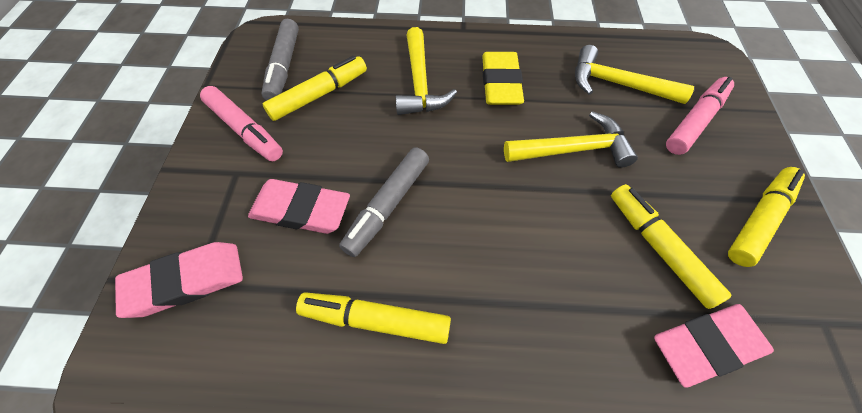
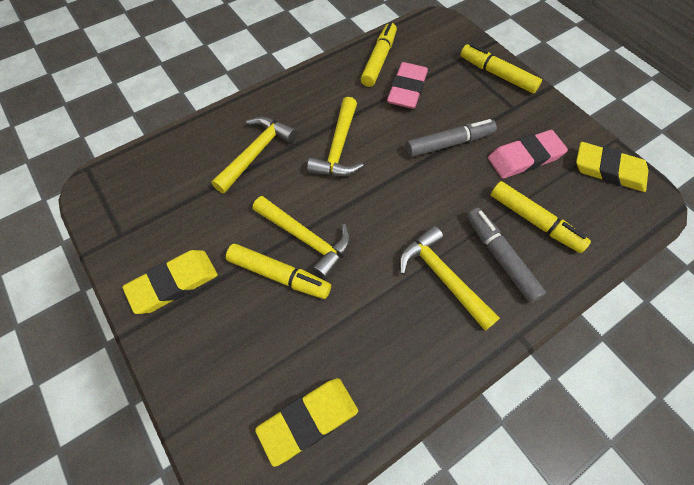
pink eraser: 3 -> 2
pink marker: 2 -> 0
yellow eraser: 1 -> 3
yellow hammer: 3 -> 4

